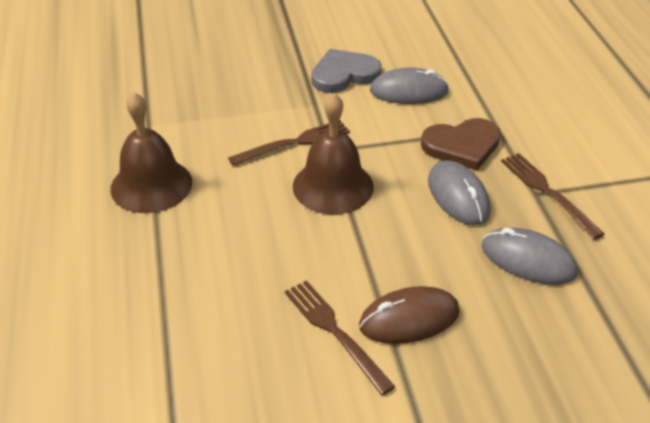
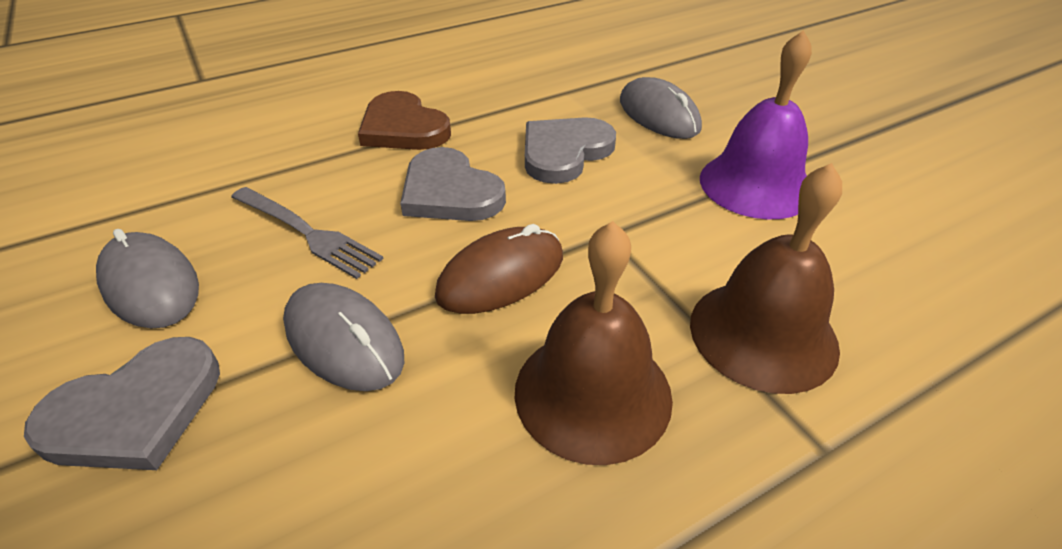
brown fork: 3 -> 0
grey fork: 0 -> 1
grey heart: 1 -> 3
purple bell: 0 -> 1

